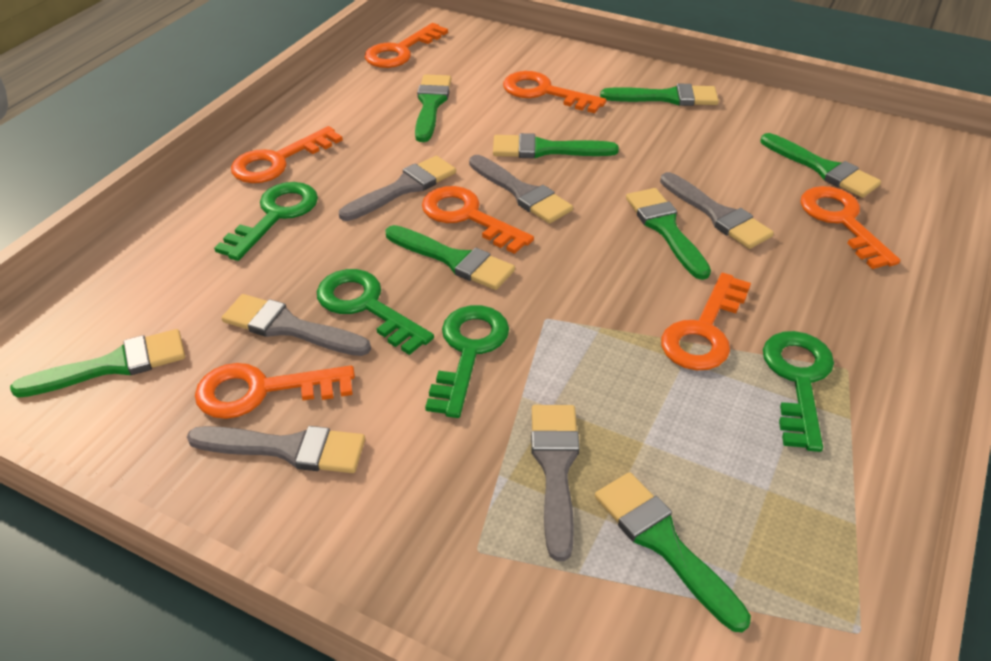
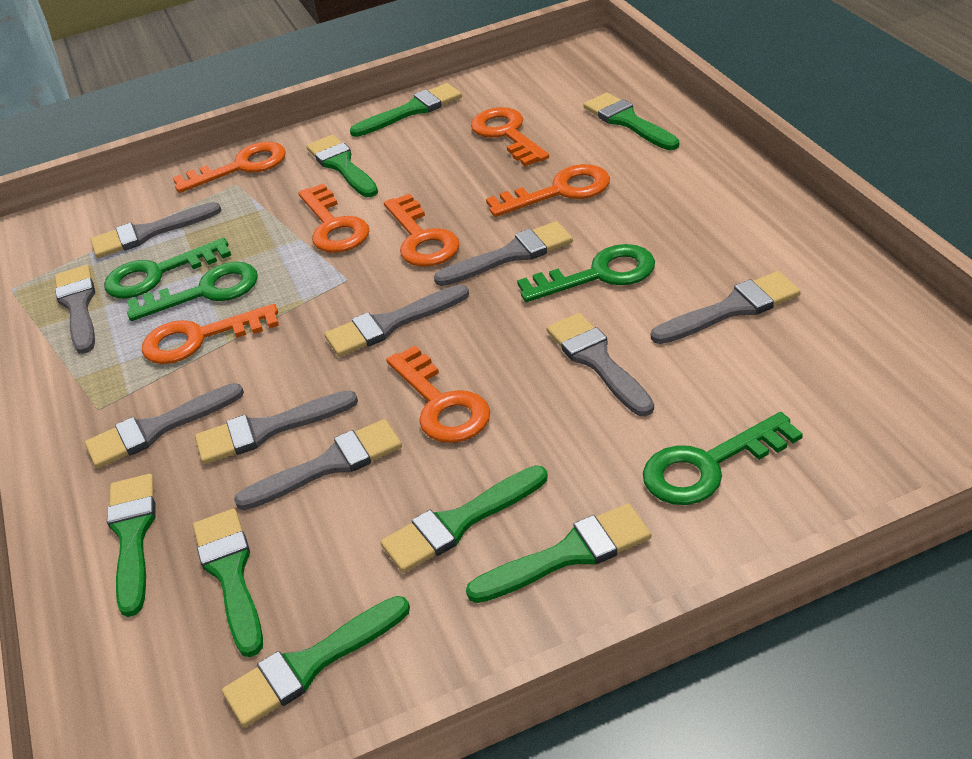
grey brush: 6 -> 9

